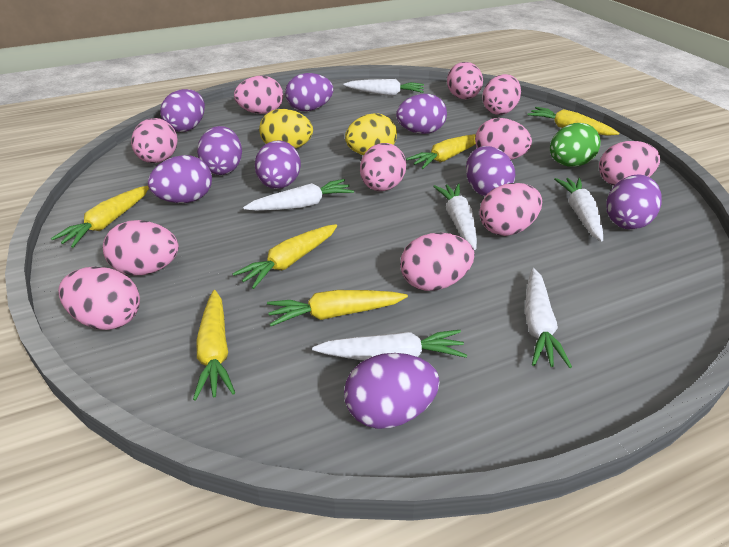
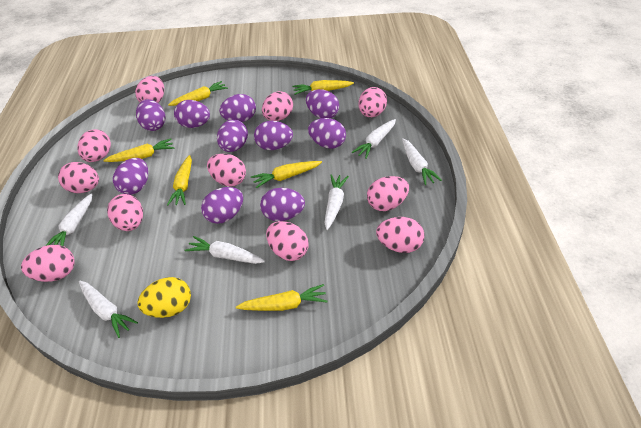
green egg: 1 -> 0
purple egg: 9 -> 10
yellow egg: 2 -> 1

